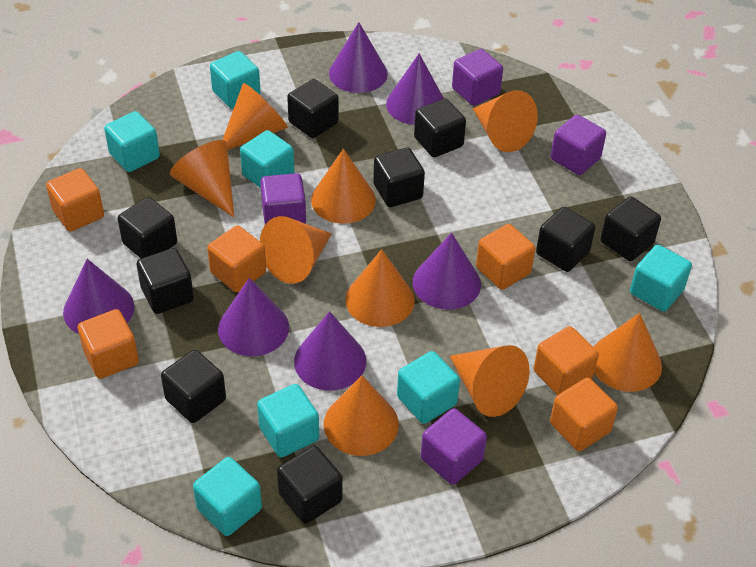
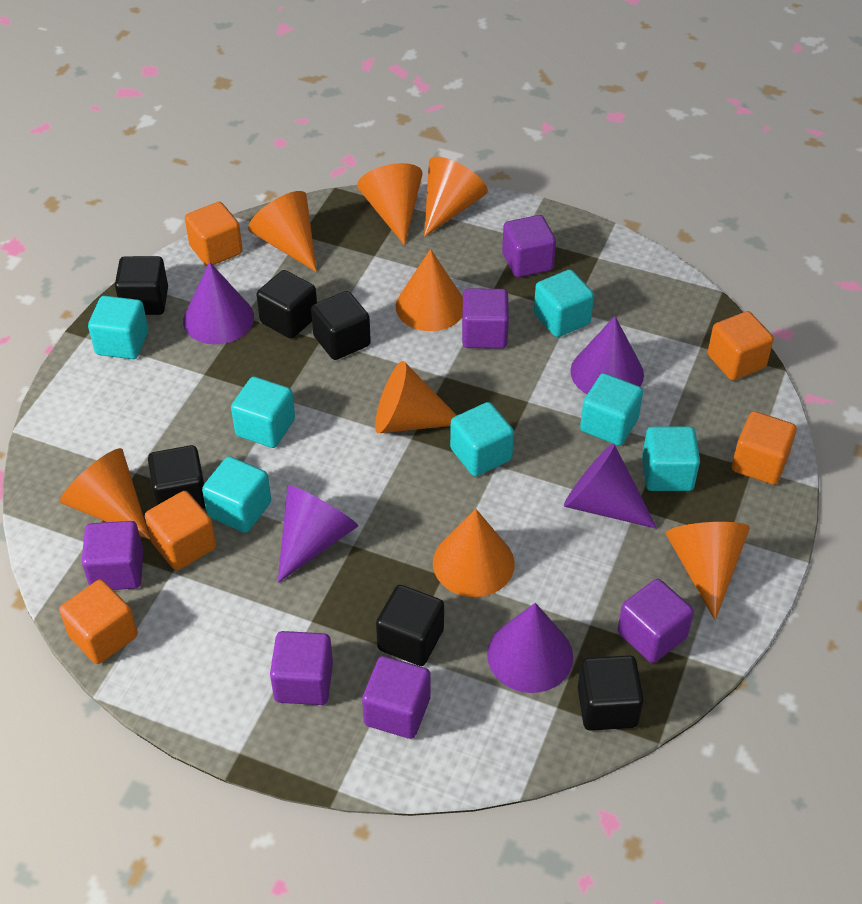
black cube: 9 -> 6
orange cone: 9 -> 8
orange cube: 6 -> 5
purple cone: 6 -> 5
purple cube: 4 -> 6

